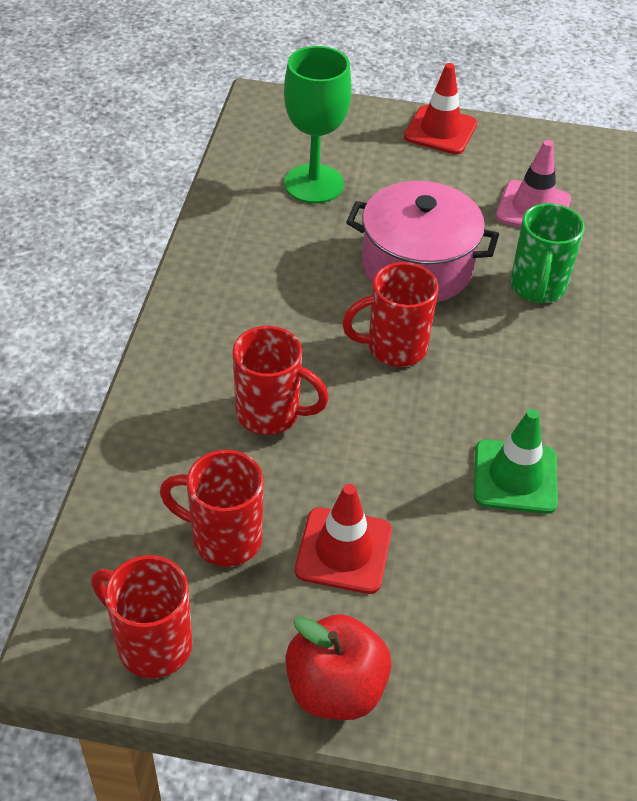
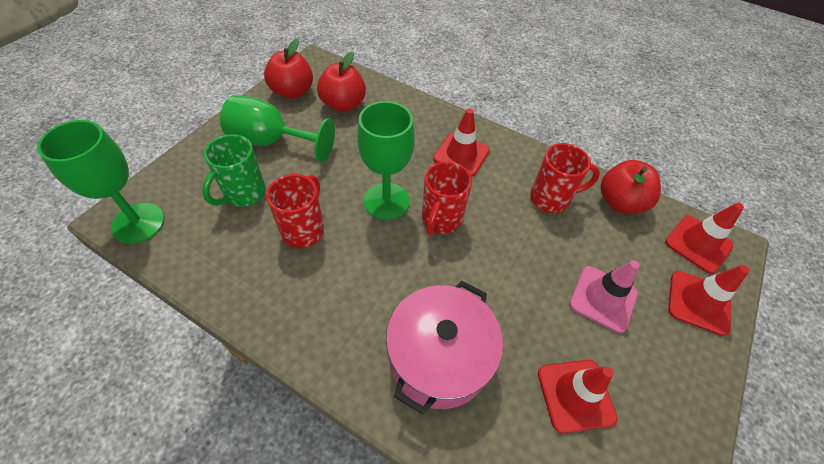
green goblet: 1 -> 3
green traffic cone: 1 -> 0
red apple: 1 -> 3
red mug: 4 -> 3
red traffic cone: 2 -> 4

